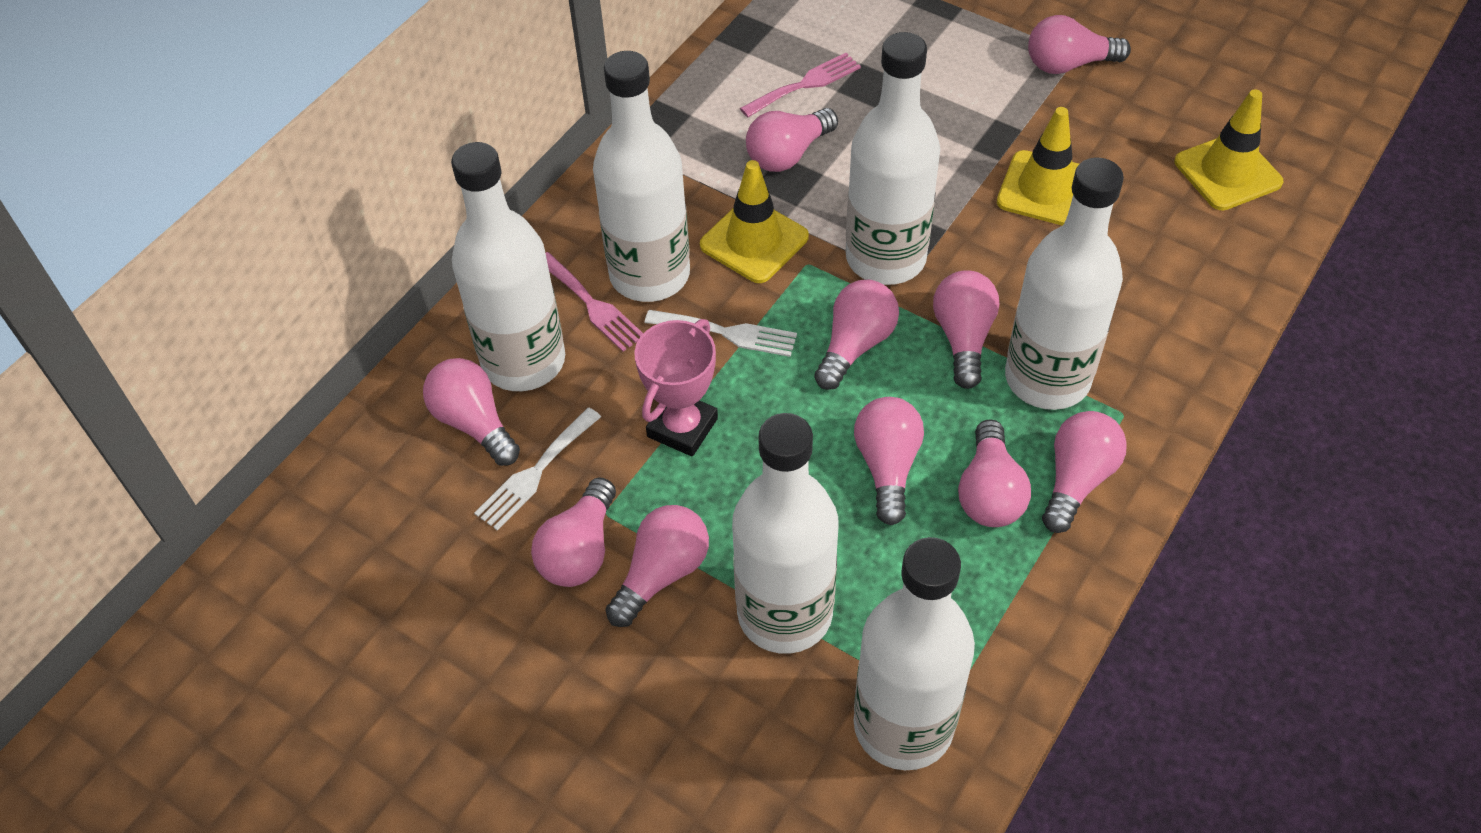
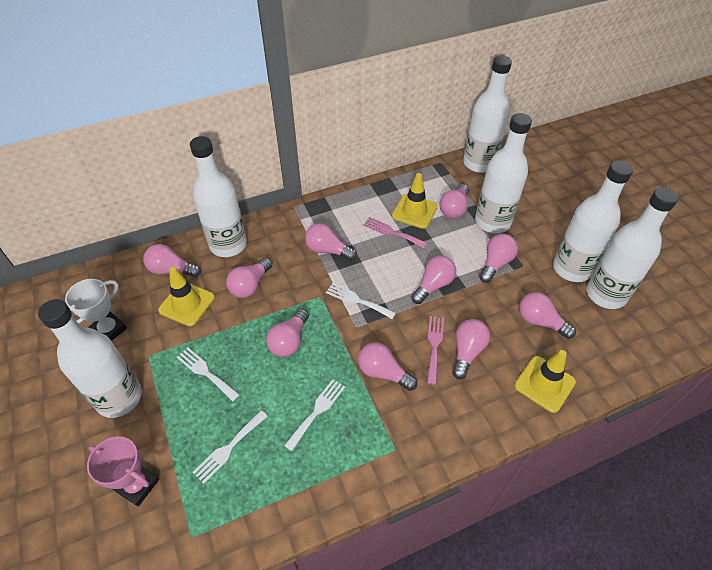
white fork: 2 -> 4
white trophy: 0 -> 1

